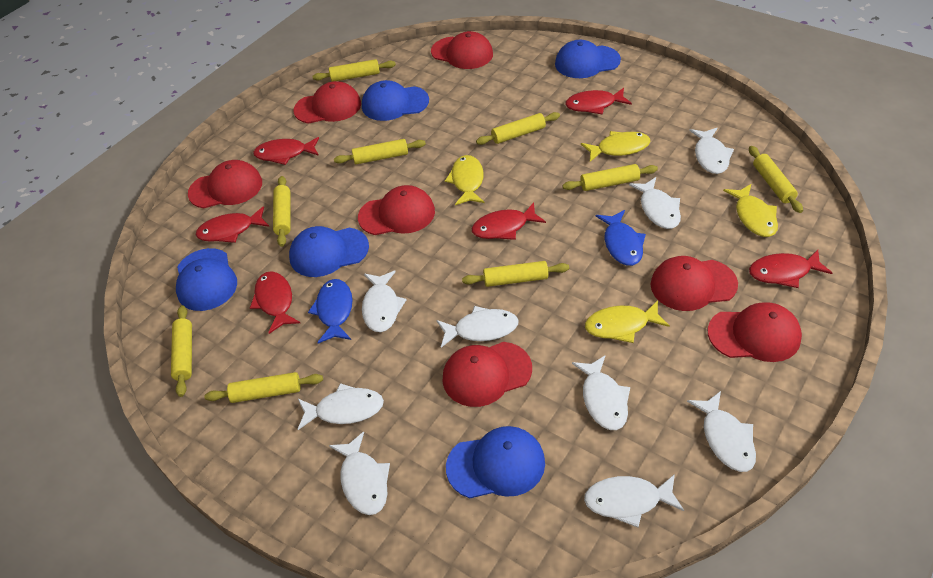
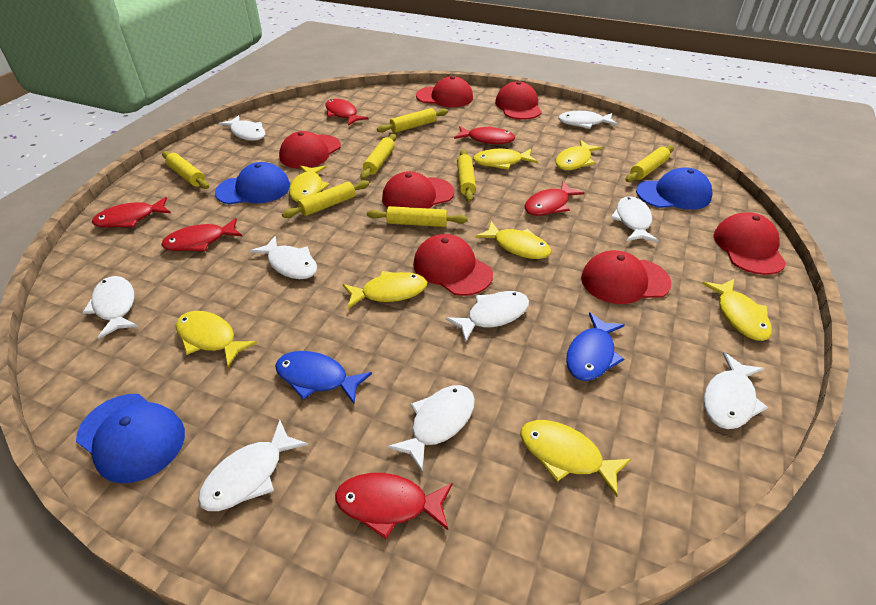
blue cap: 5 -> 3
yellow fish: 4 -> 8
yellow rolling pin: 9 -> 7

